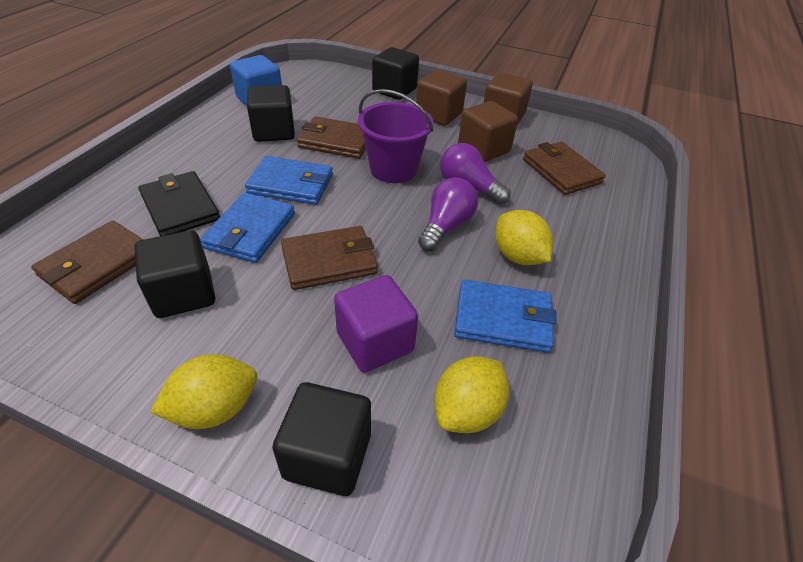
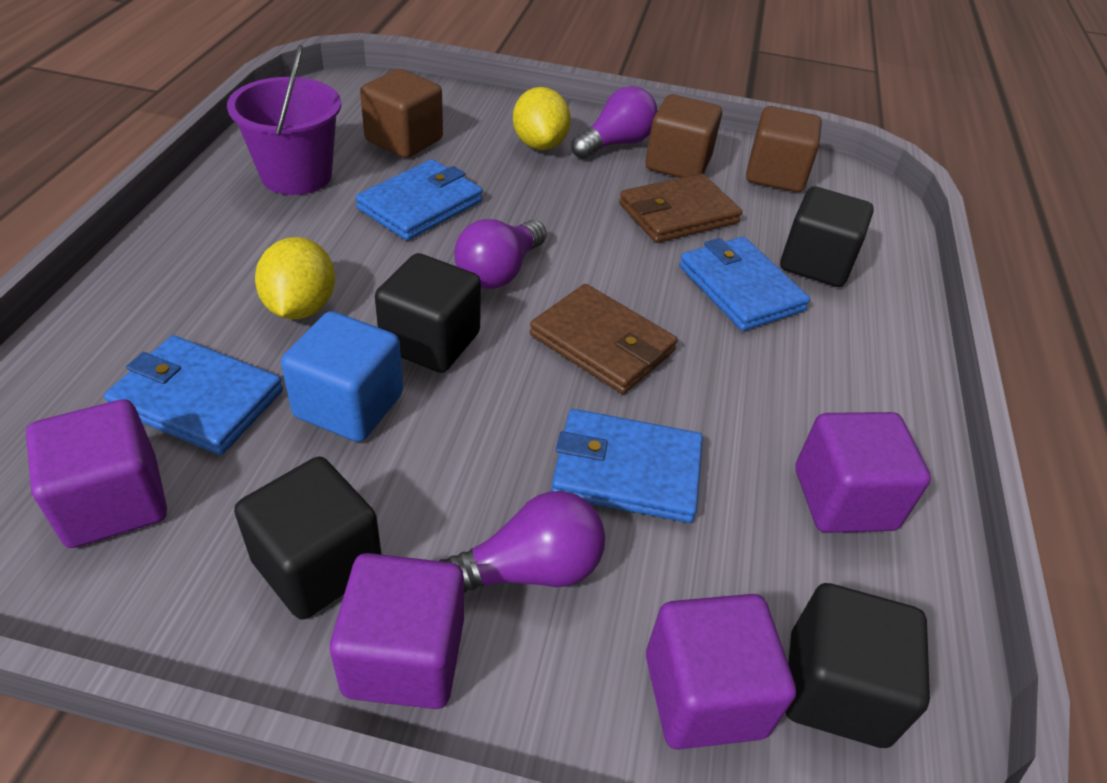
black wallet: 1 -> 0
blue wallet: 3 -> 4
brown wallet: 4 -> 2
purple cube: 1 -> 4
purple light bulb: 2 -> 3
yellow lemon: 3 -> 2

